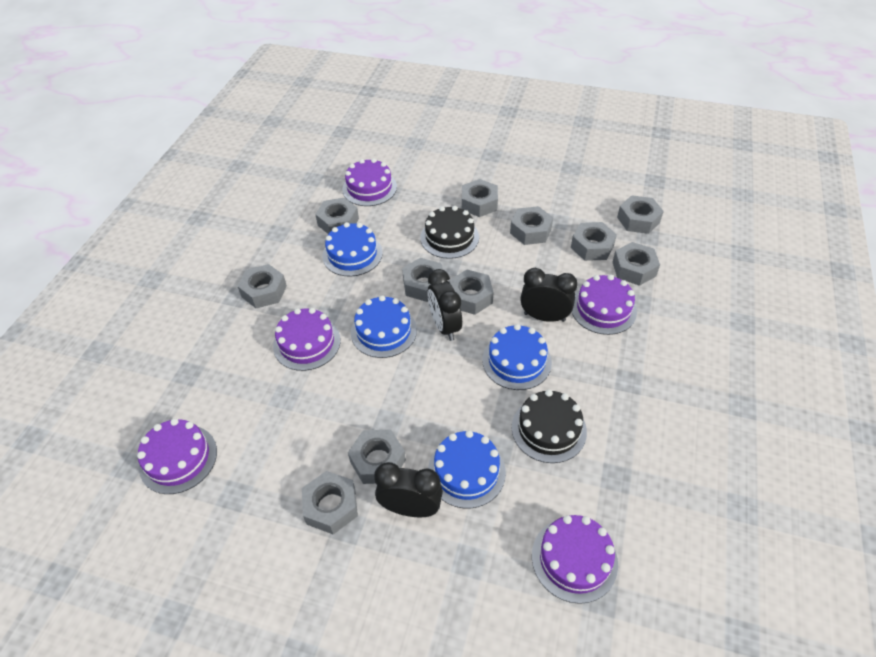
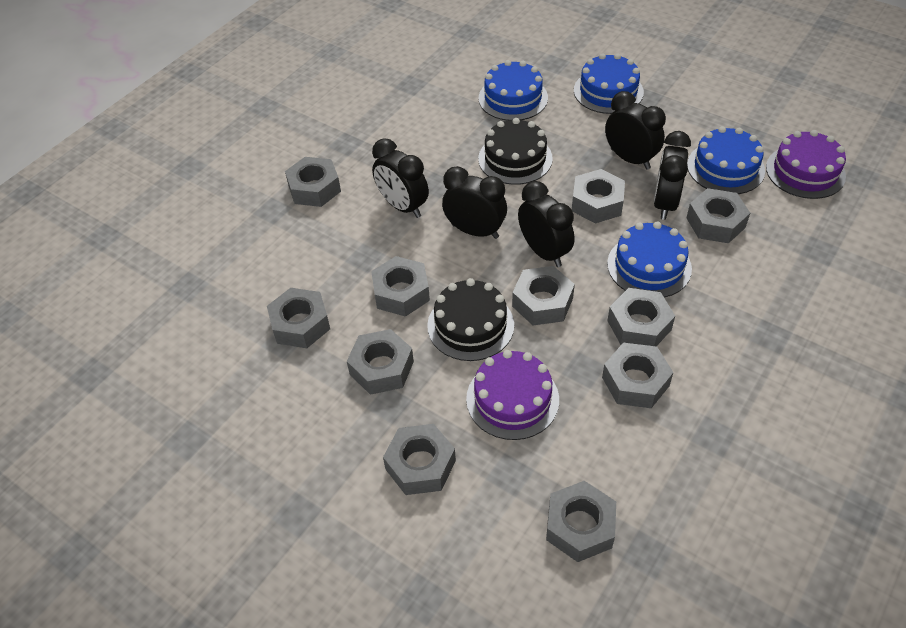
black clock: 3 -> 5
purple cake: 5 -> 2

